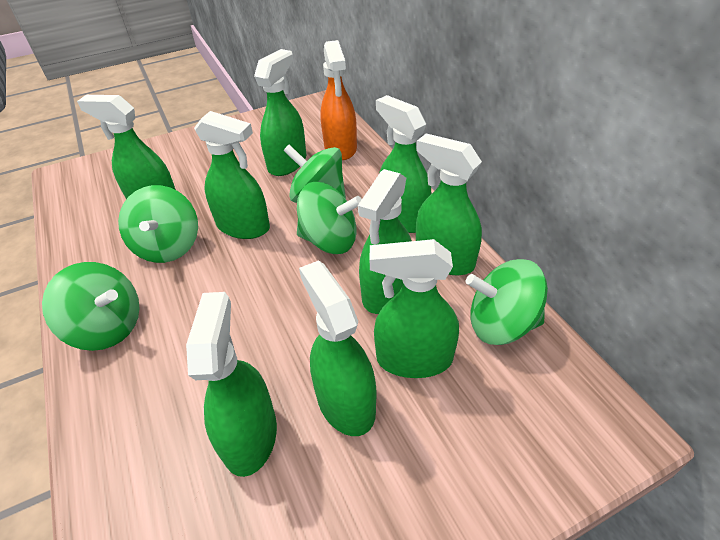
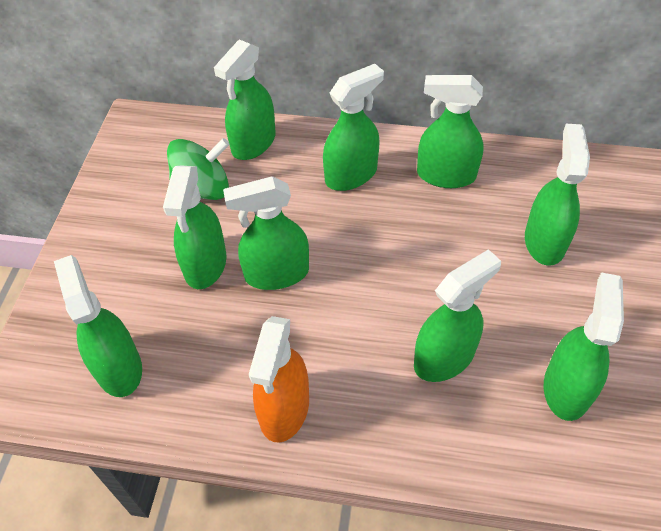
green spinning top: 5 -> 1

